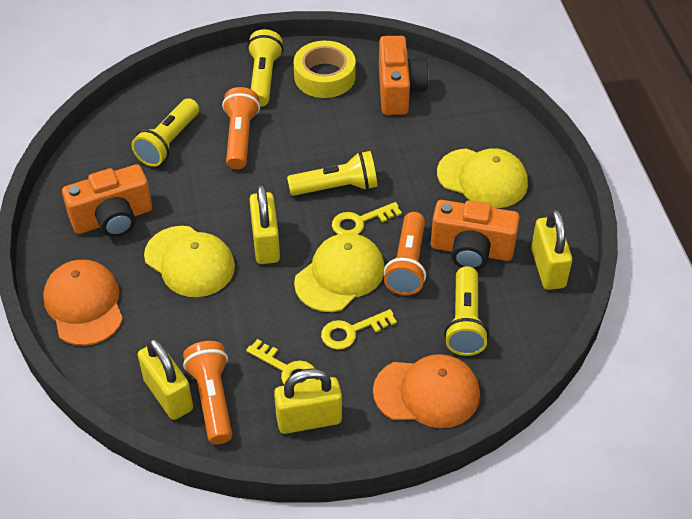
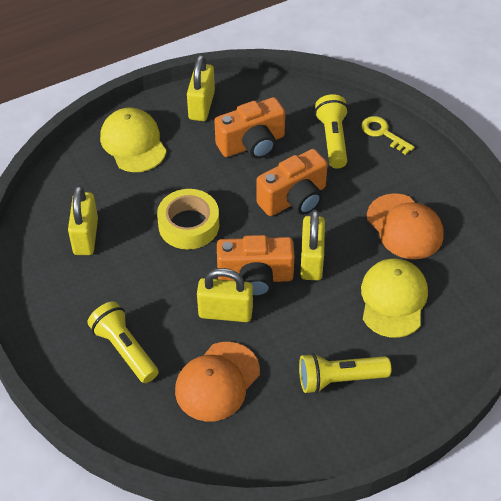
orange flashlight: 3 -> 0
yellow cap: 3 -> 2
yellow flashlight: 4 -> 3
yellow key: 3 -> 1

